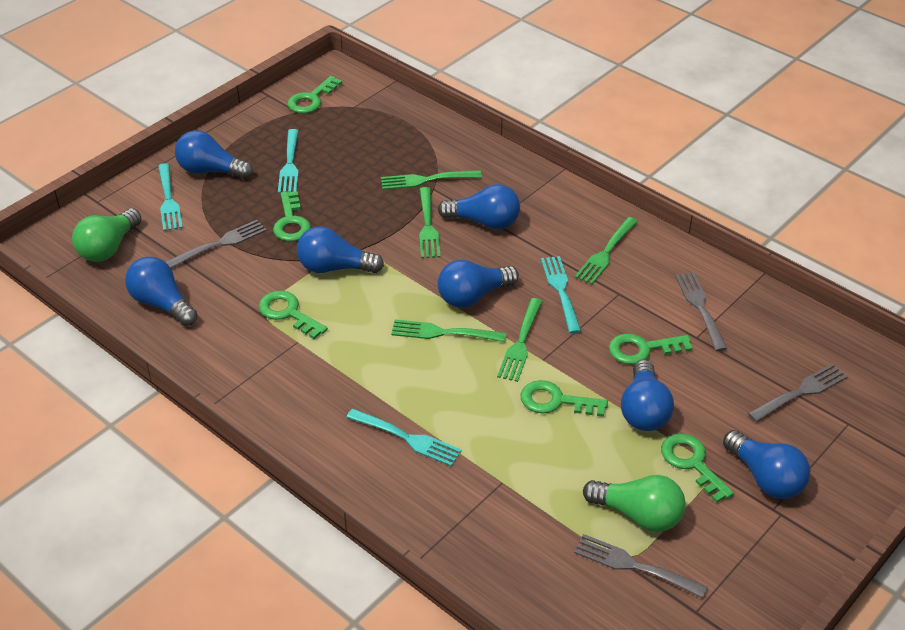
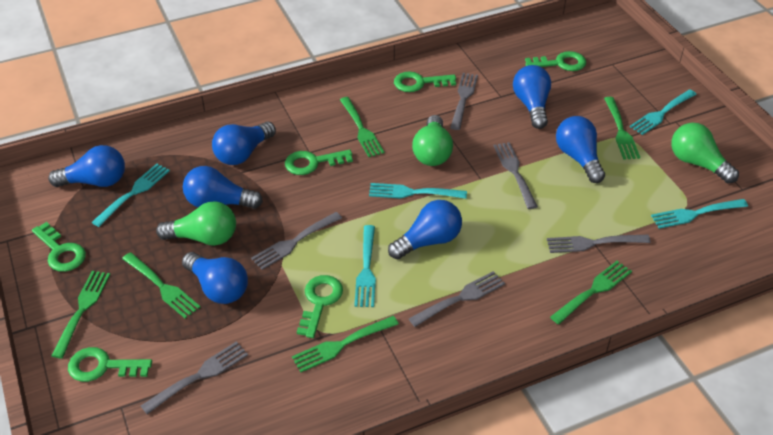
green fork: 5 -> 6
green light bulb: 2 -> 3
grey fork: 4 -> 6
turquoise fork: 4 -> 5

